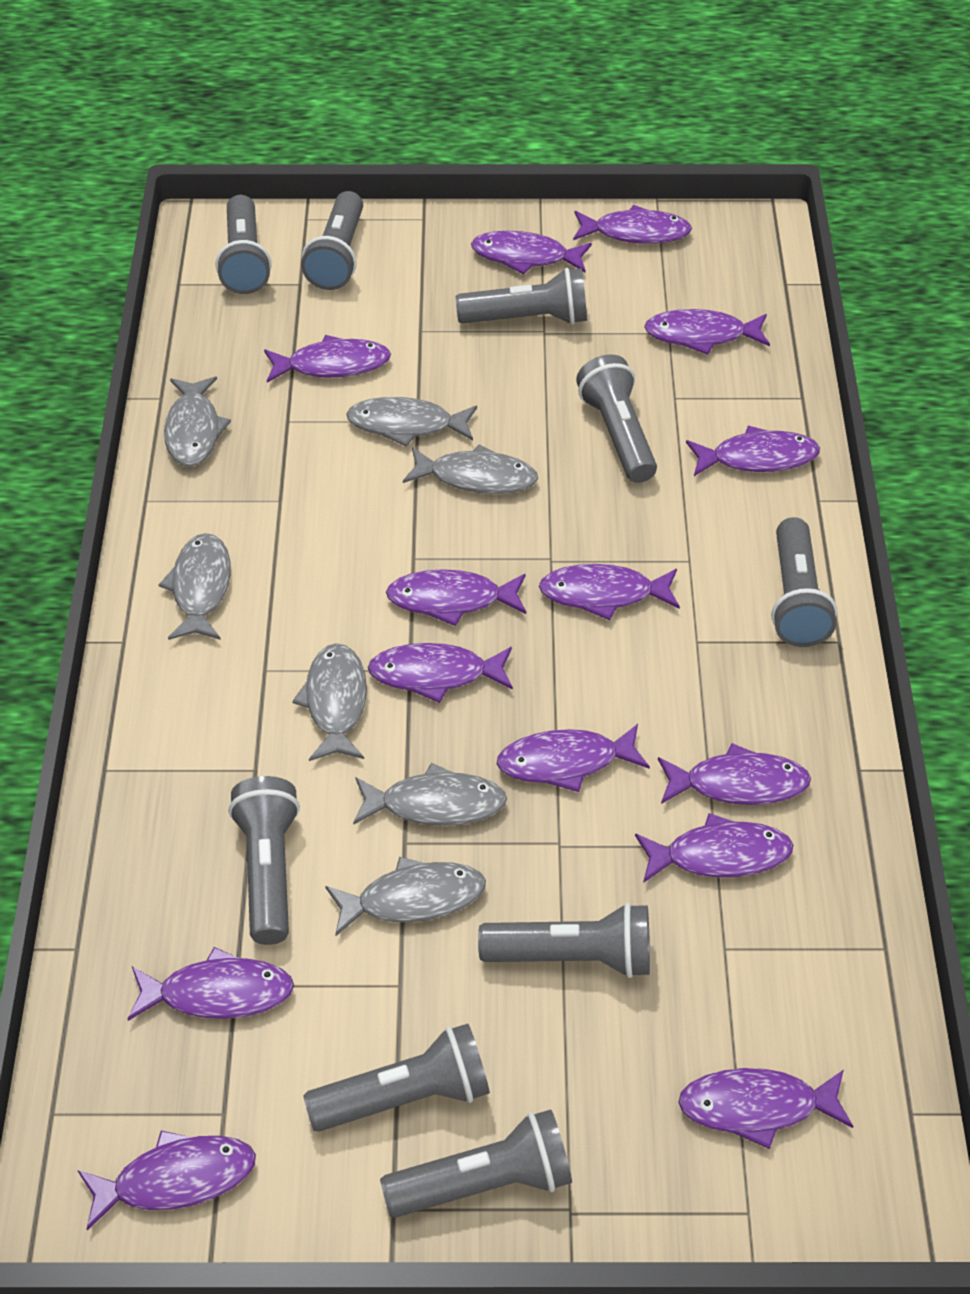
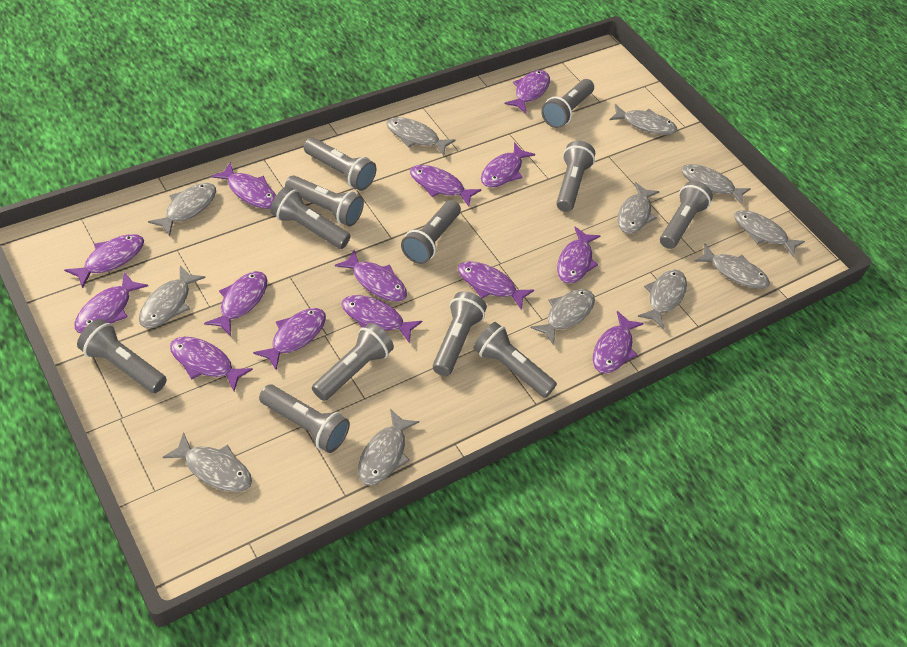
grey fish: 7 -> 12
grey flashlight: 9 -> 12

